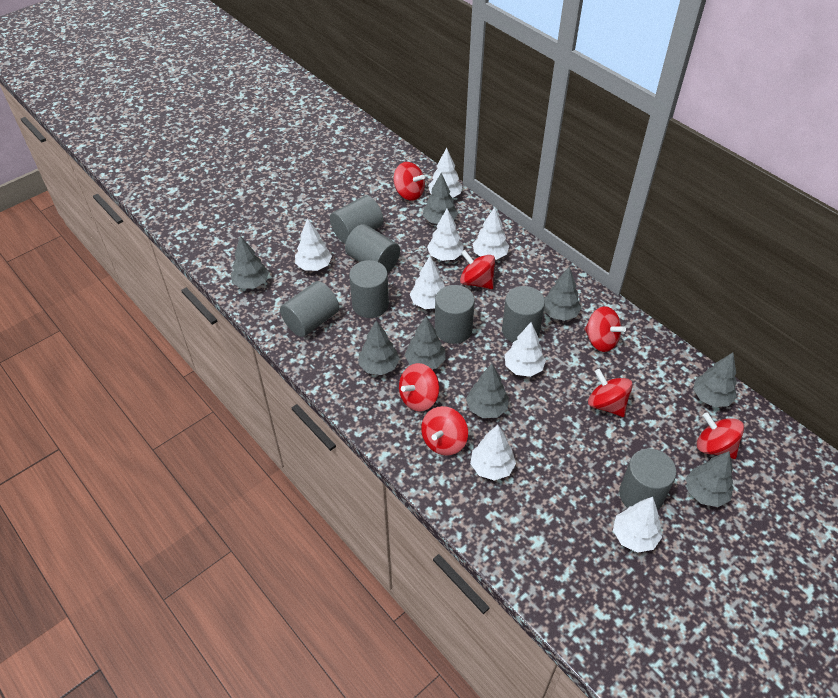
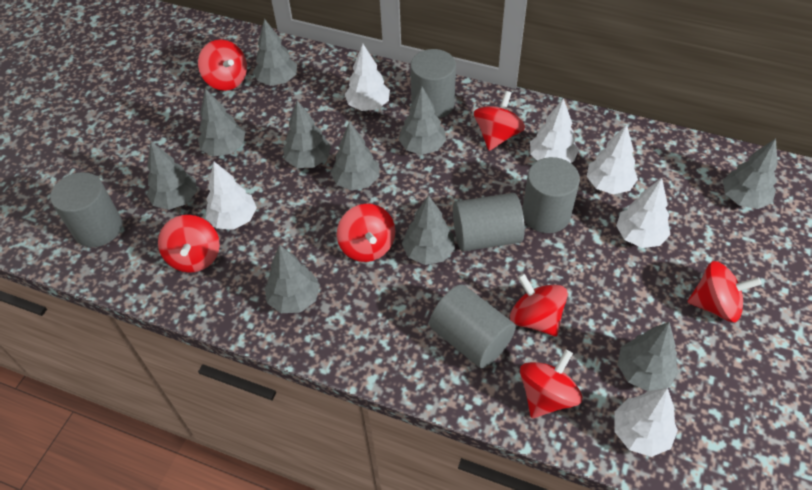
grey cylinder: 7 -> 5
grey tree: 8 -> 10
white tree: 8 -> 6

